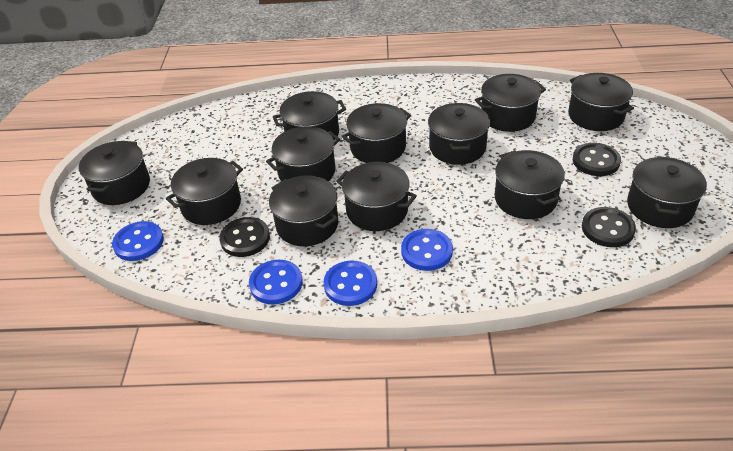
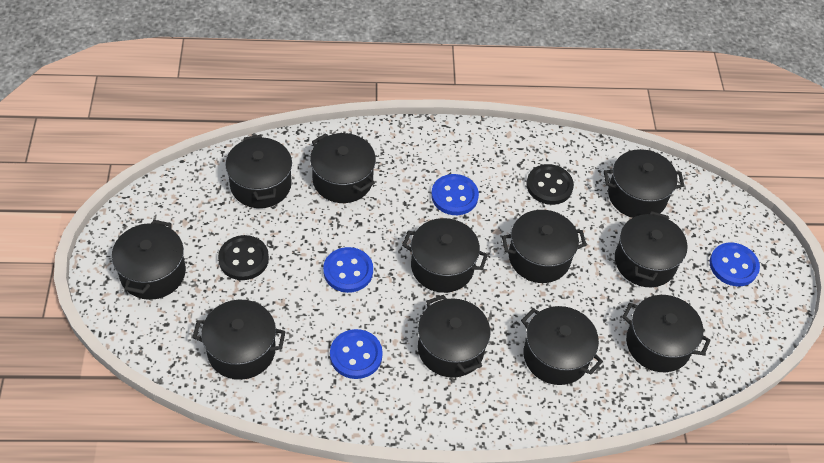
black button: 3 -> 2
black pot: 12 -> 11

